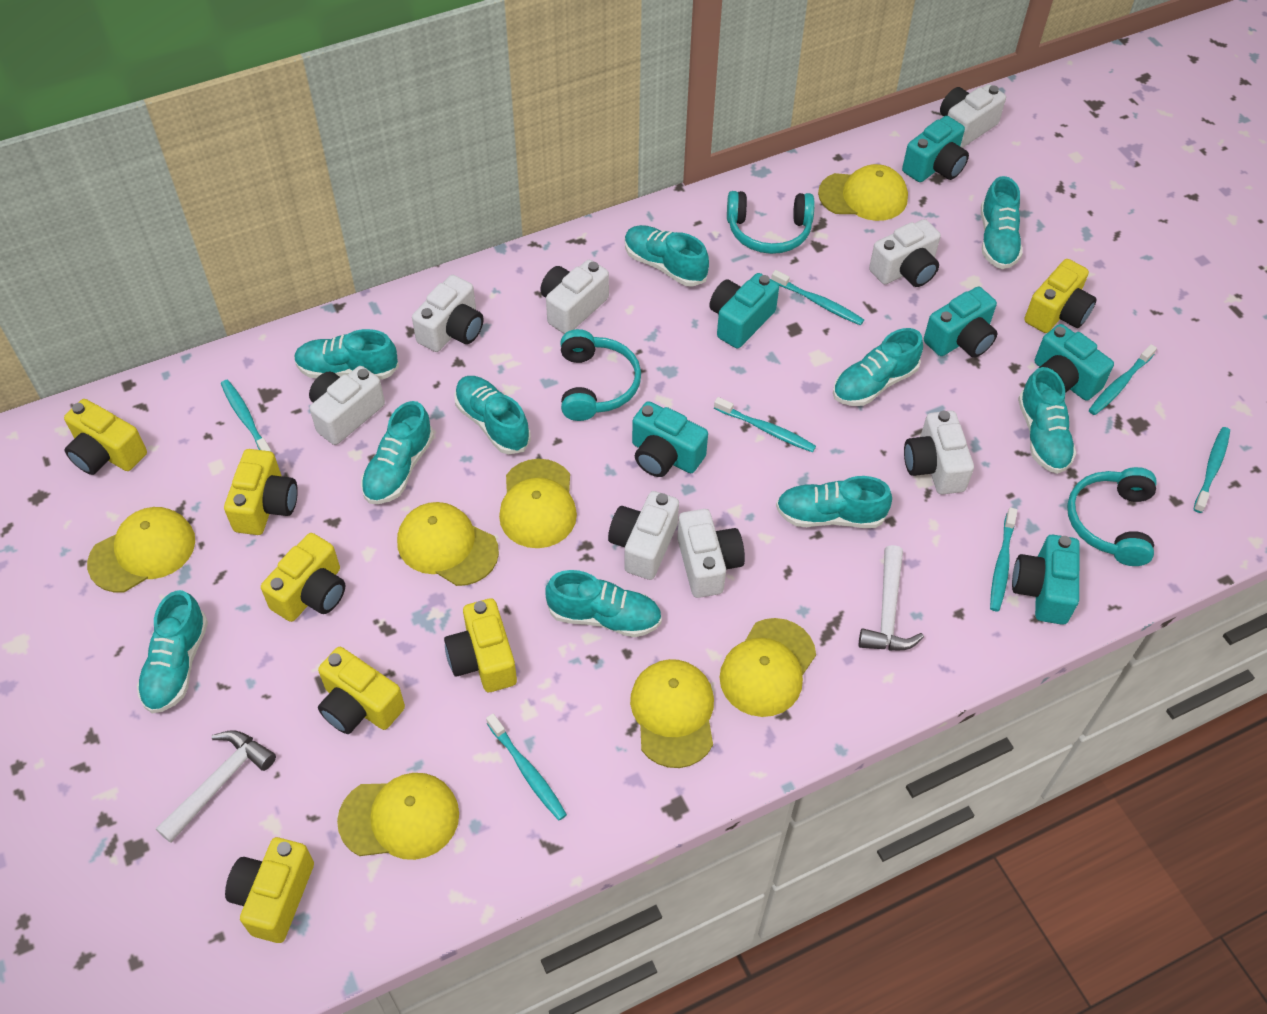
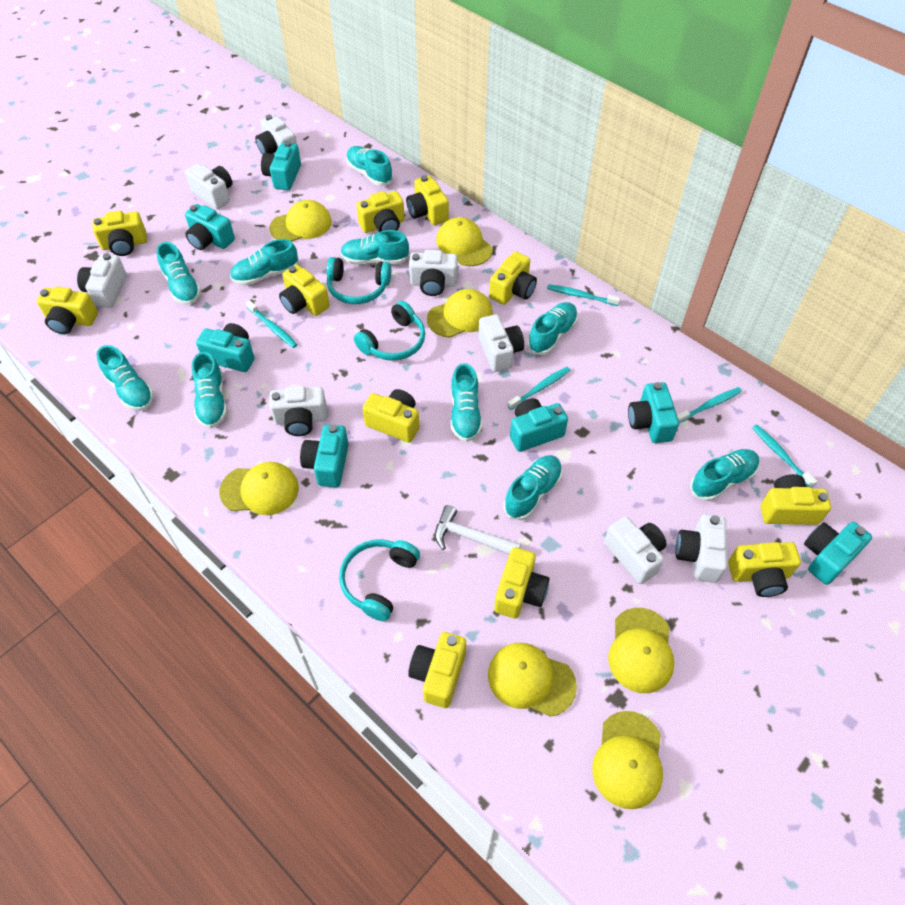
turquoise camera: 6 -> 7
turquoise toothbrush: 7 -> 5
white hammer: 2 -> 1
yellow camera: 7 -> 11

